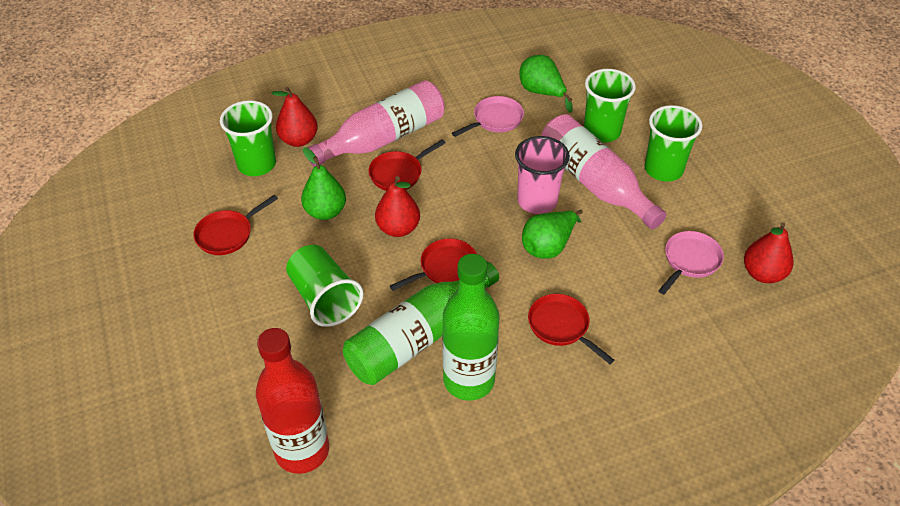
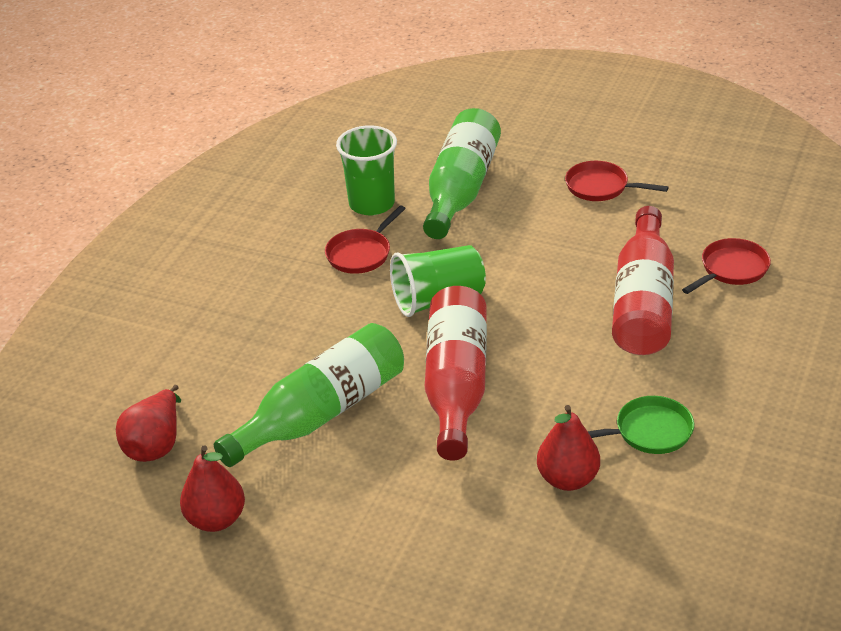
green cup: 4 -> 2
green pan: 0 -> 1
green pear: 3 -> 0
pink bottle: 2 -> 0
pink cup: 1 -> 0
pink pan: 2 -> 0
red bottle: 1 -> 2
red pan: 4 -> 3

